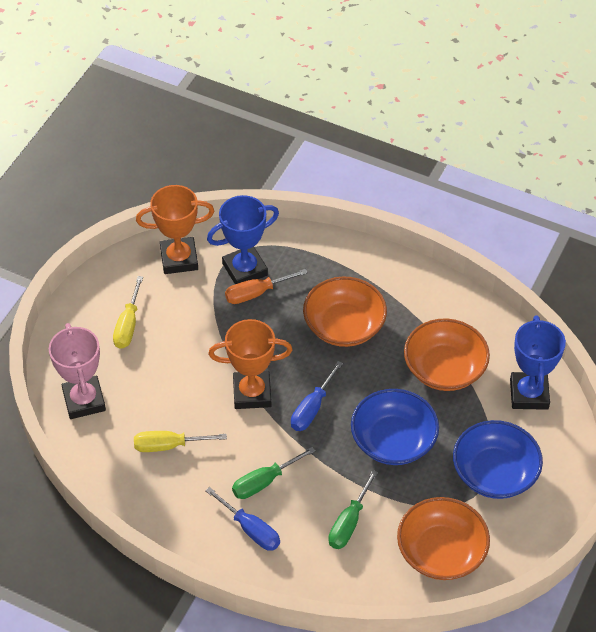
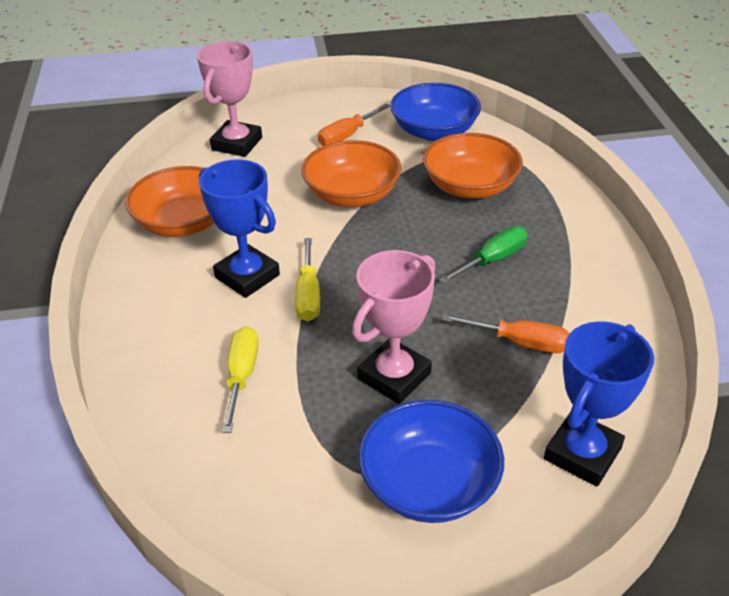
blue screwdriver: 2 -> 0
green screwdriver: 2 -> 1
orange screwdriver: 1 -> 2
orange trophy: 2 -> 0
pink trophy: 1 -> 2

